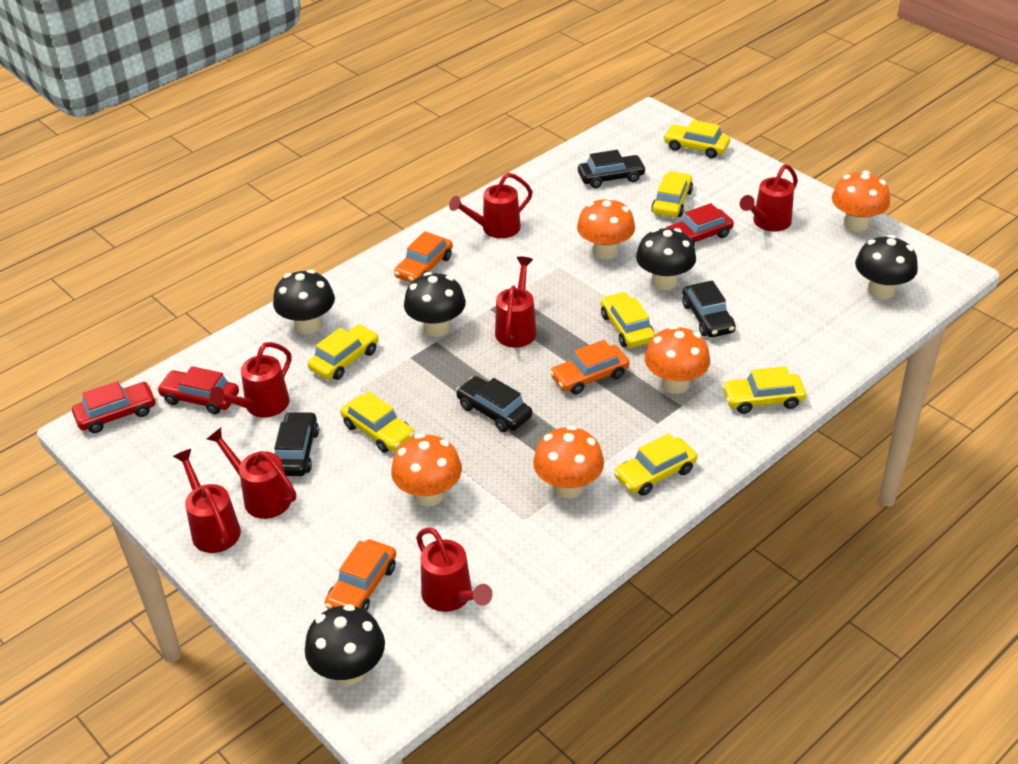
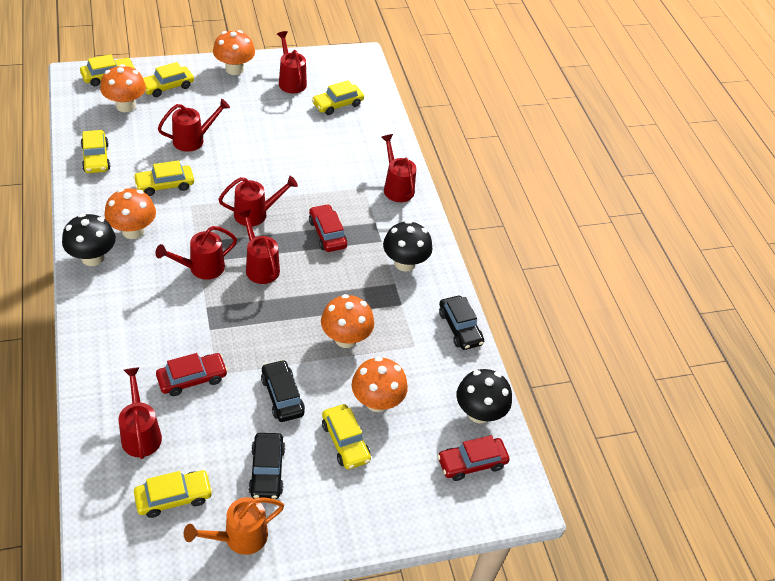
black car: 4 -> 3
black mushroom: 5 -> 3
orange car: 3 -> 0
orange watering can: 0 -> 1

